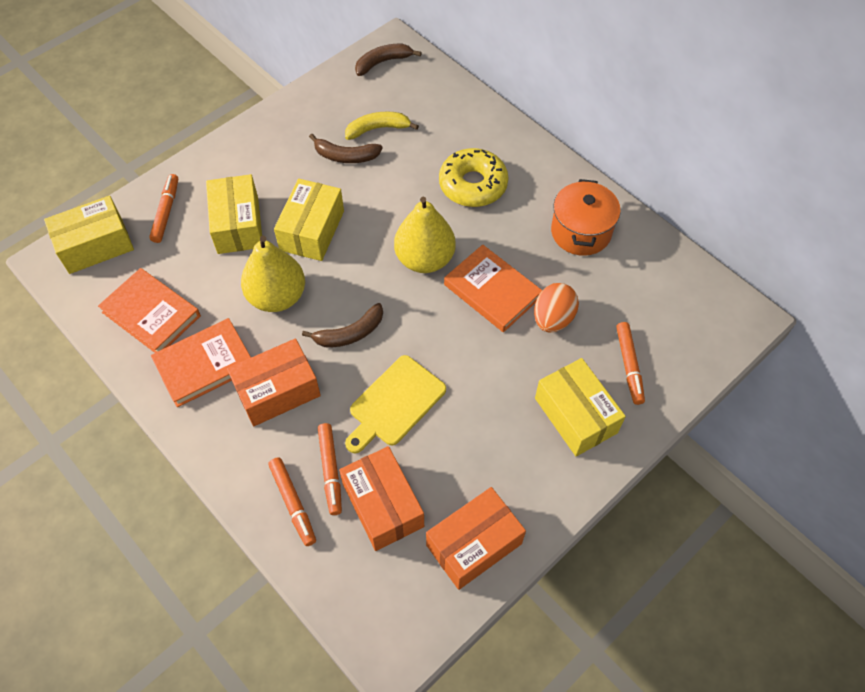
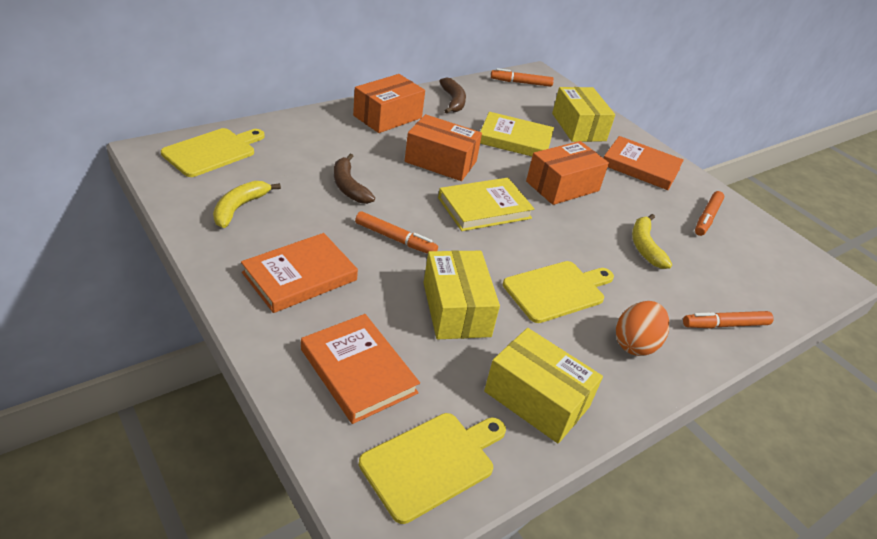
brown banana: 3 -> 2
orange pot: 1 -> 0
yellow banana: 1 -> 2
yellow book: 0 -> 2
yellow box: 4 -> 3
yellow cutting board: 1 -> 3
yellow donut: 1 -> 0
yellow pear: 2 -> 0

